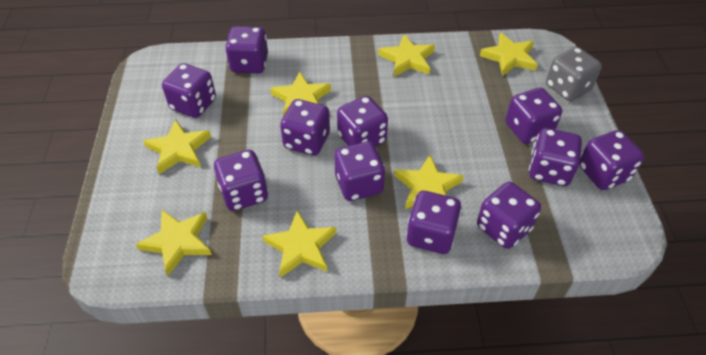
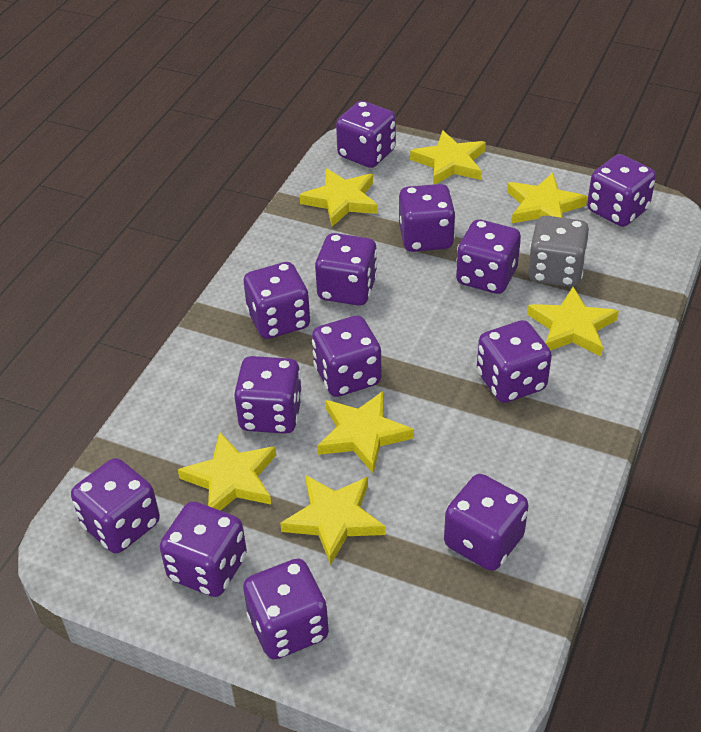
purple dice: 11 -> 13

